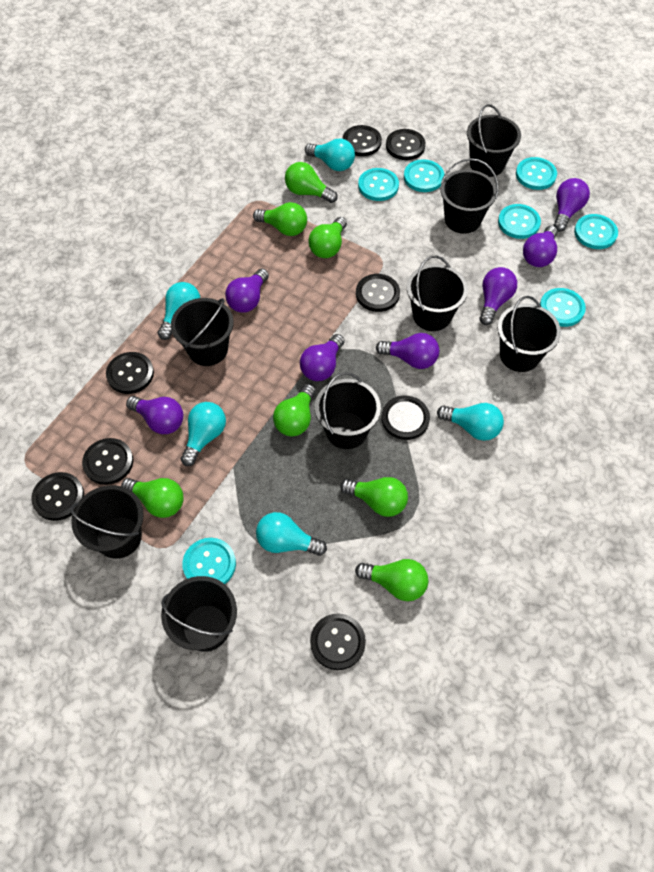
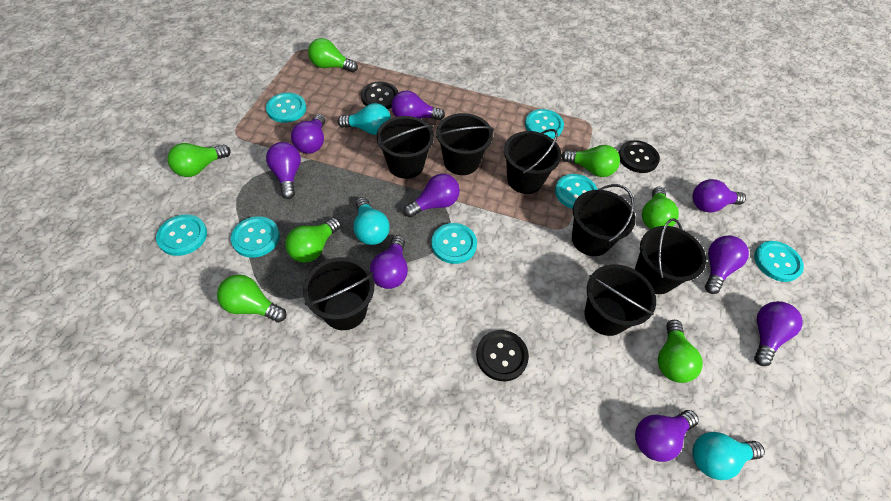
black bucket: 8 -> 7
black button: 8 -> 3
purple light bulb: 7 -> 9
turquoise light bulb: 5 -> 3

